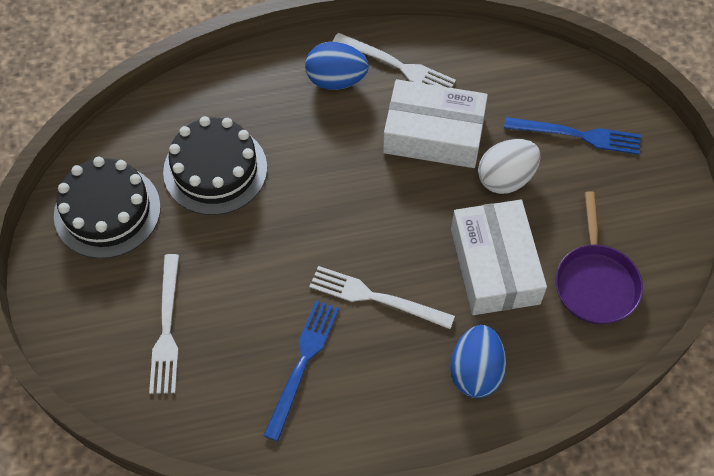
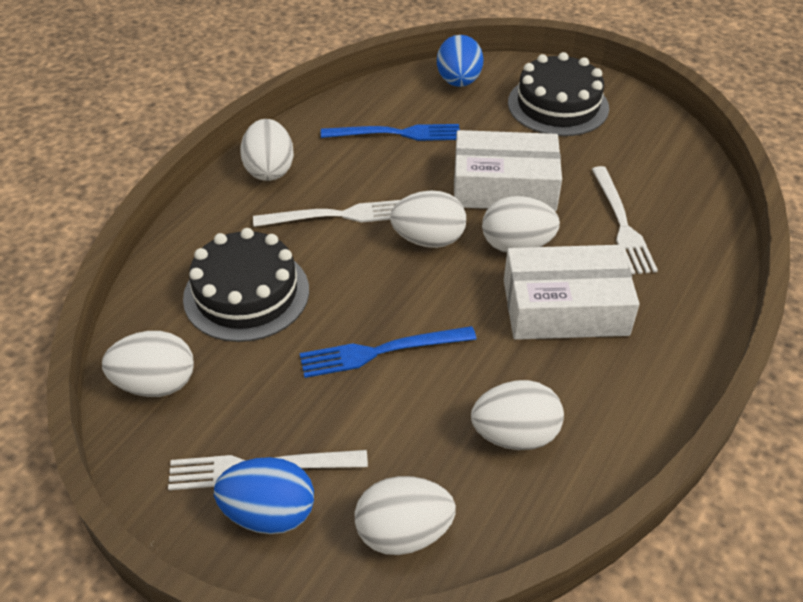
purple pan: 1 -> 0
white egg: 1 -> 6

